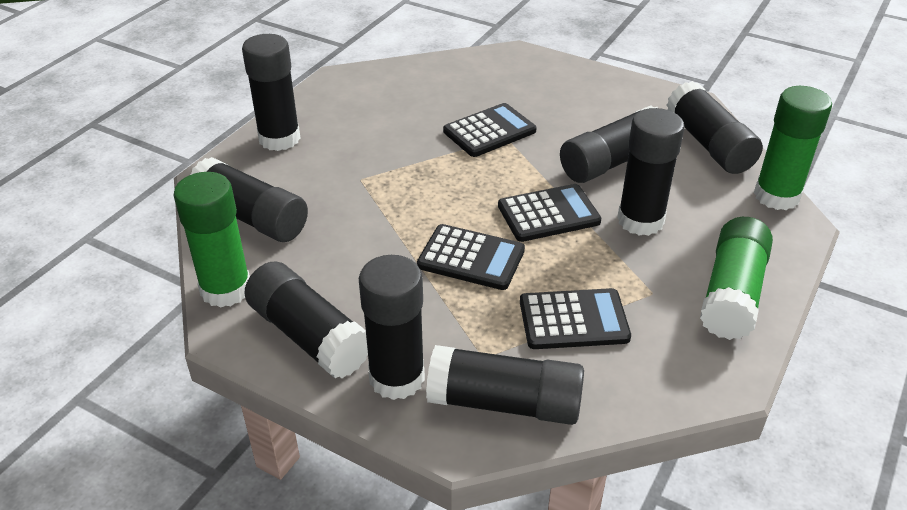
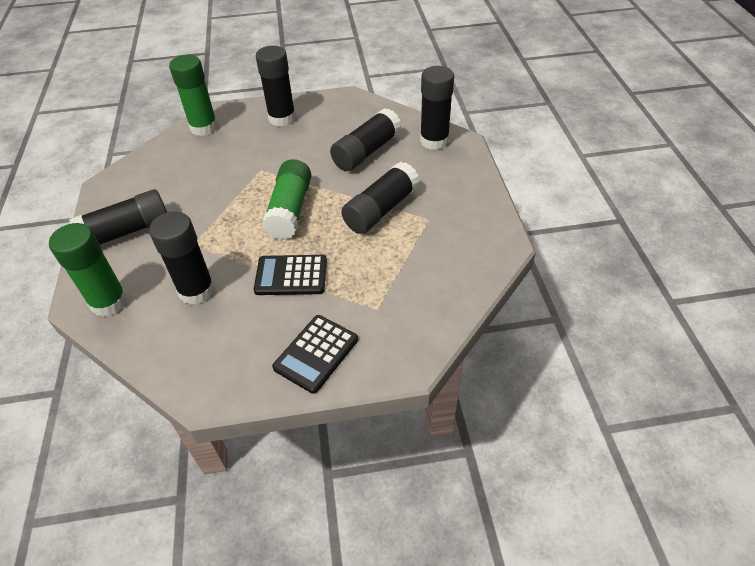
black calculator: 4 -> 2
black glue stick: 8 -> 6

